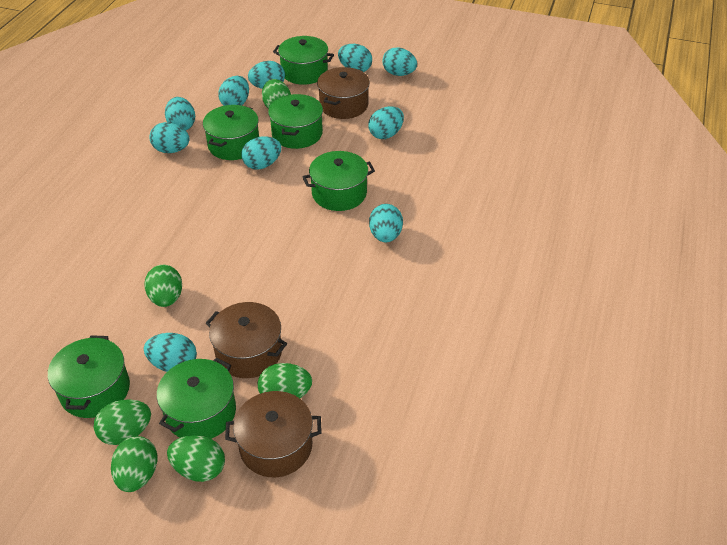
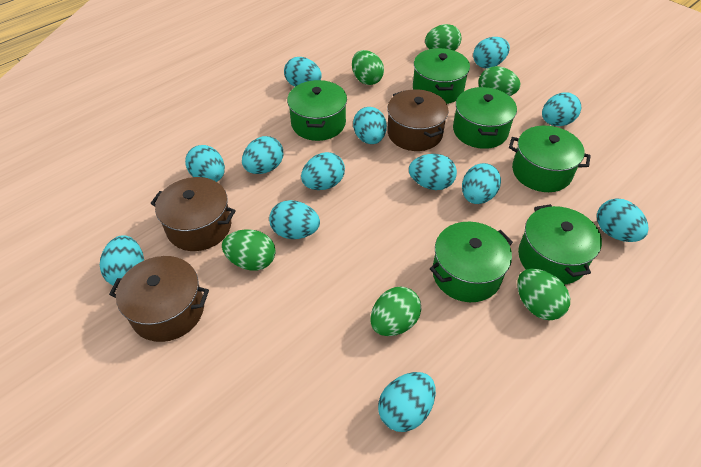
turquoise egg: 10 -> 13

